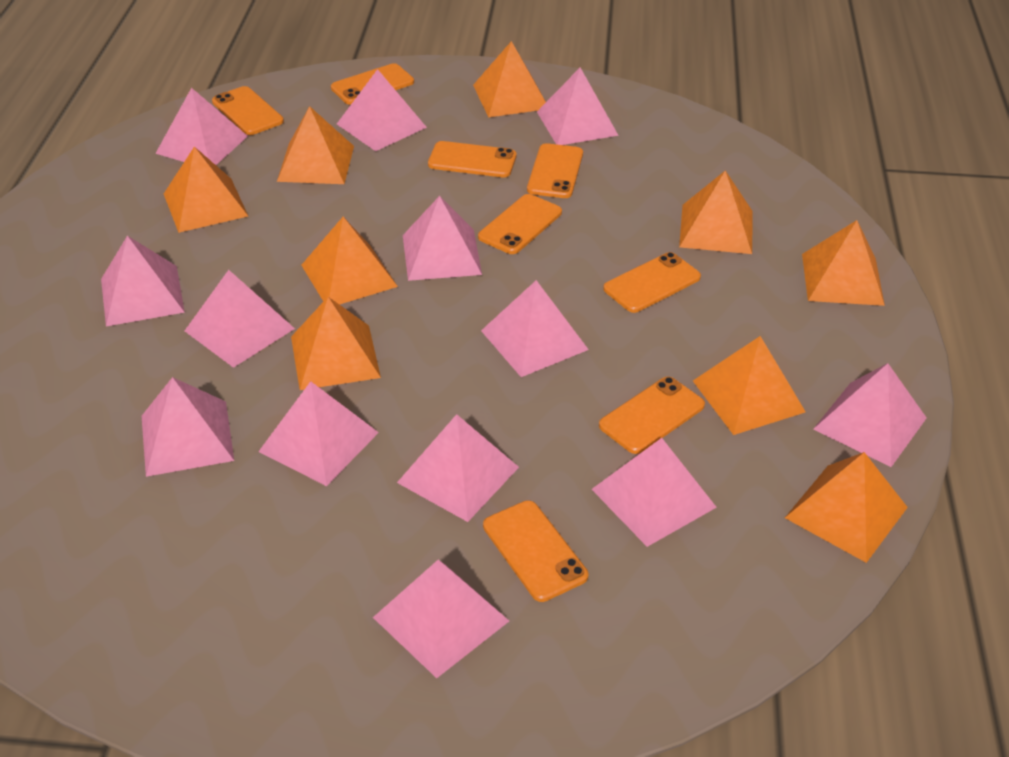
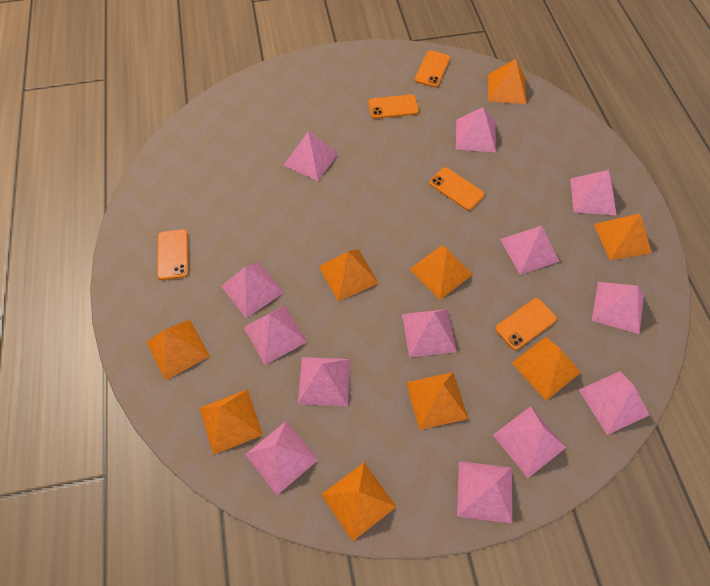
orange phone: 8 -> 5

